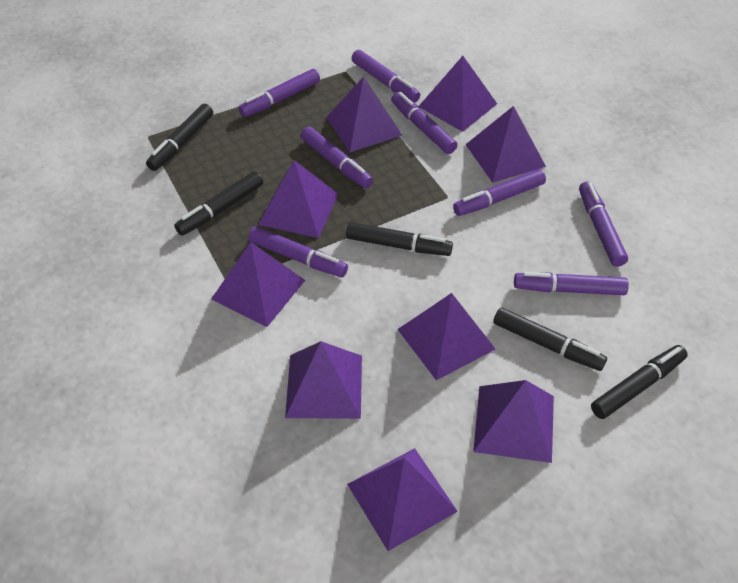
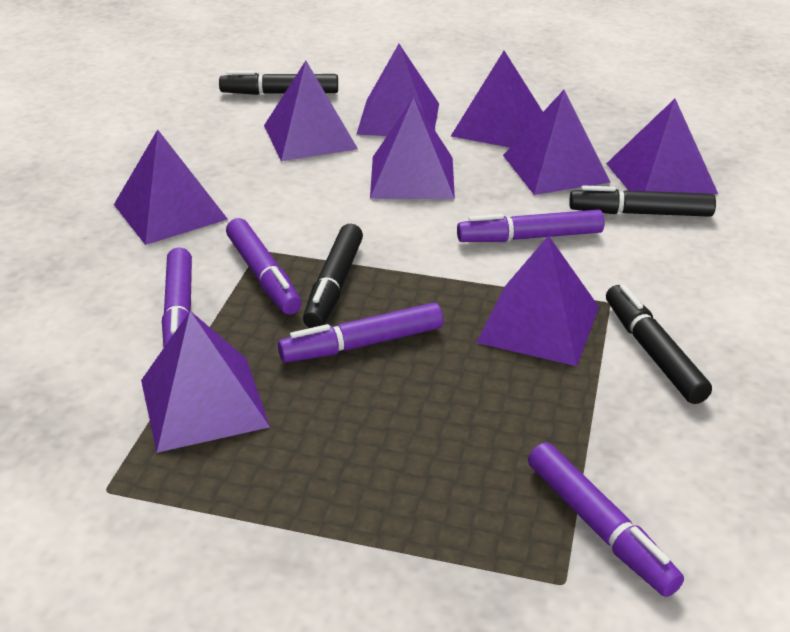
black marker: 5 -> 4
purple marker: 8 -> 5

